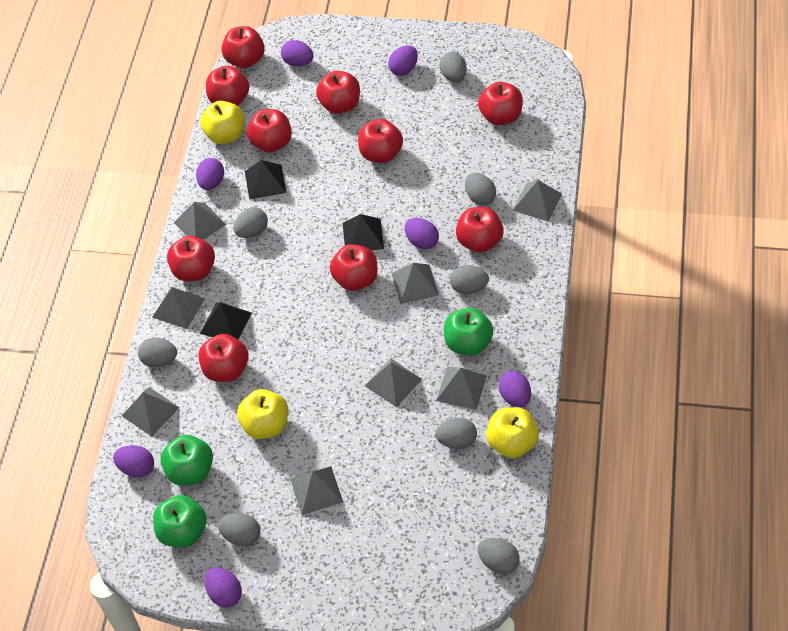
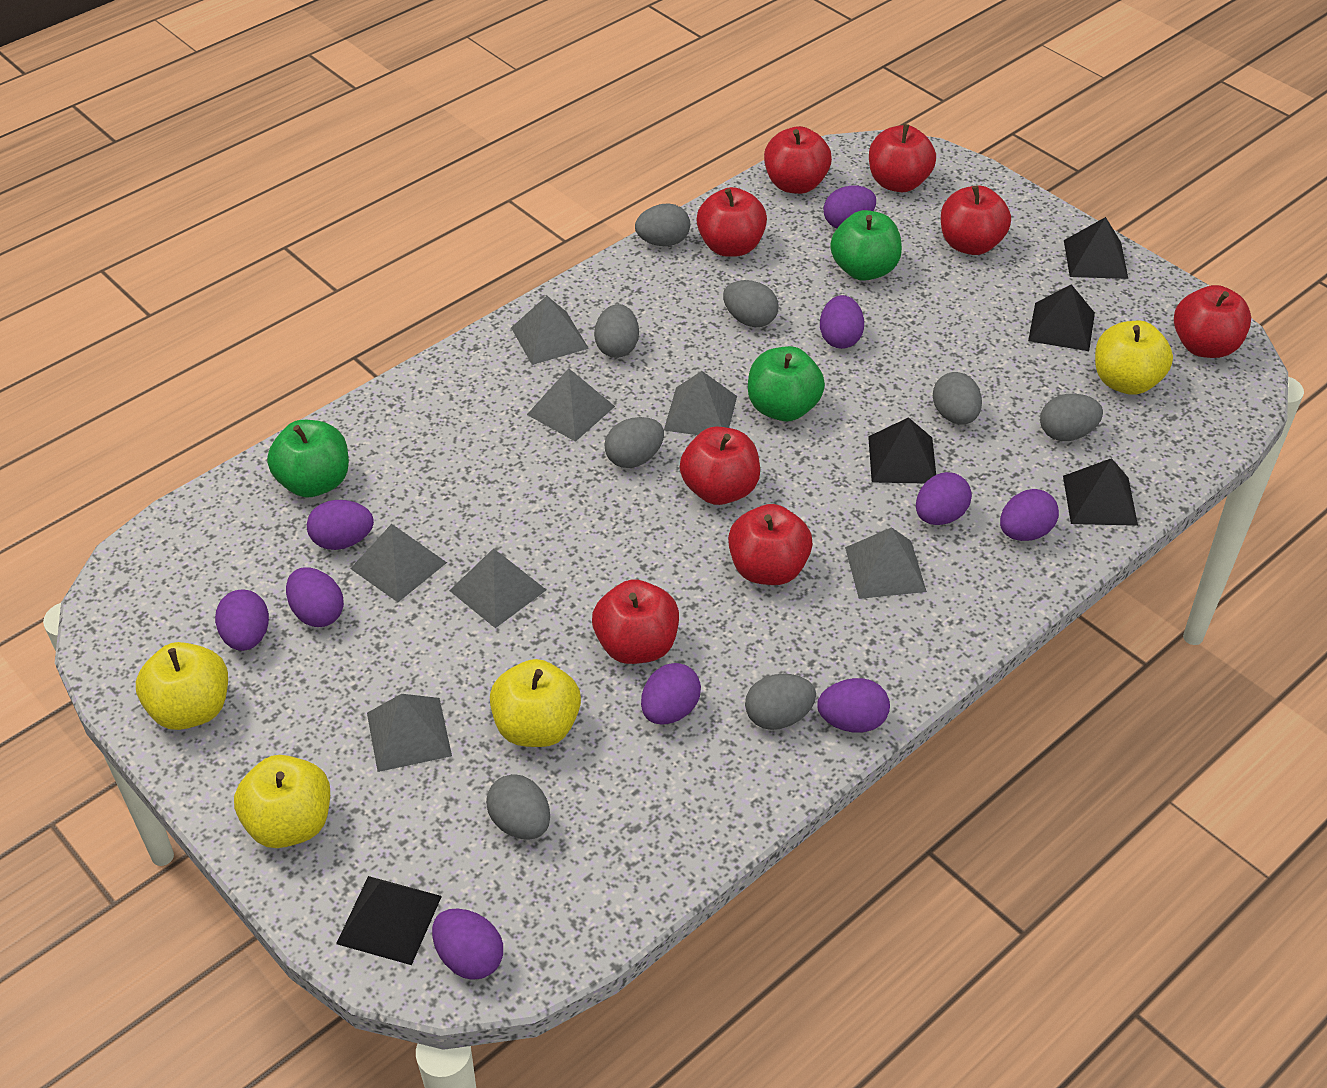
black pyramid: 3 -> 5
grey pyramid: 8 -> 7
purple egg: 7 -> 10
red apple: 10 -> 8
yellow apple: 3 -> 4

